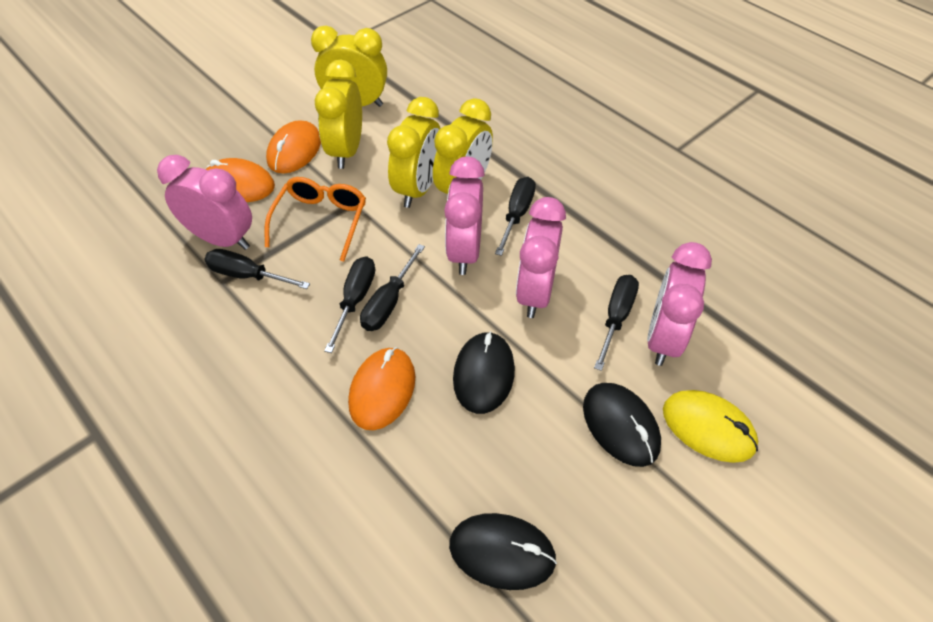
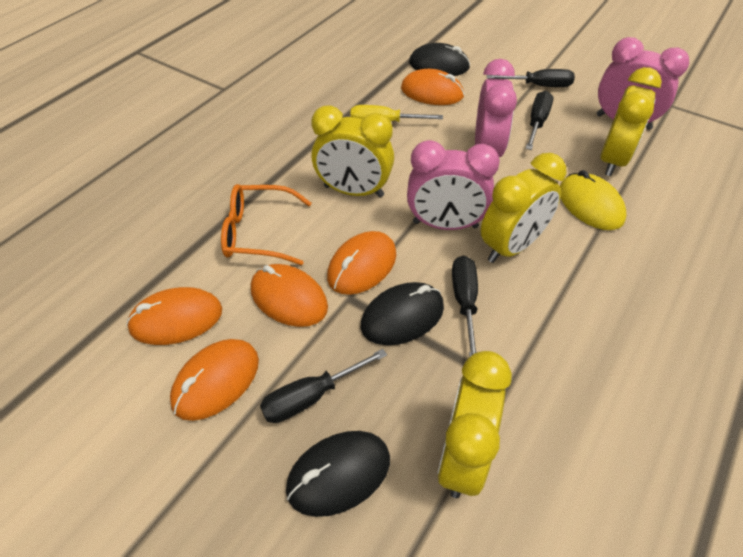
black screwdriver: 5 -> 4
orange mouse: 3 -> 5
pink clock: 4 -> 3
yellow screwdriver: 0 -> 1

